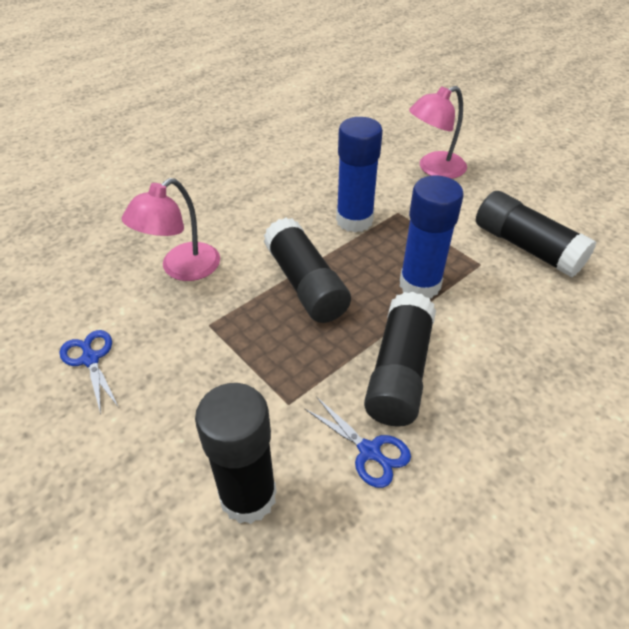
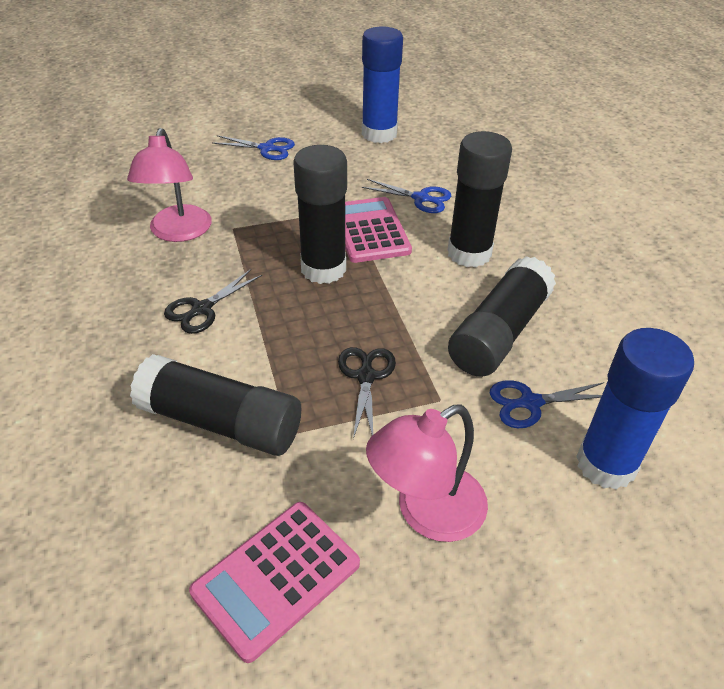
black scissors: 0 -> 2
blue scissors: 2 -> 3
pink calculator: 0 -> 2

